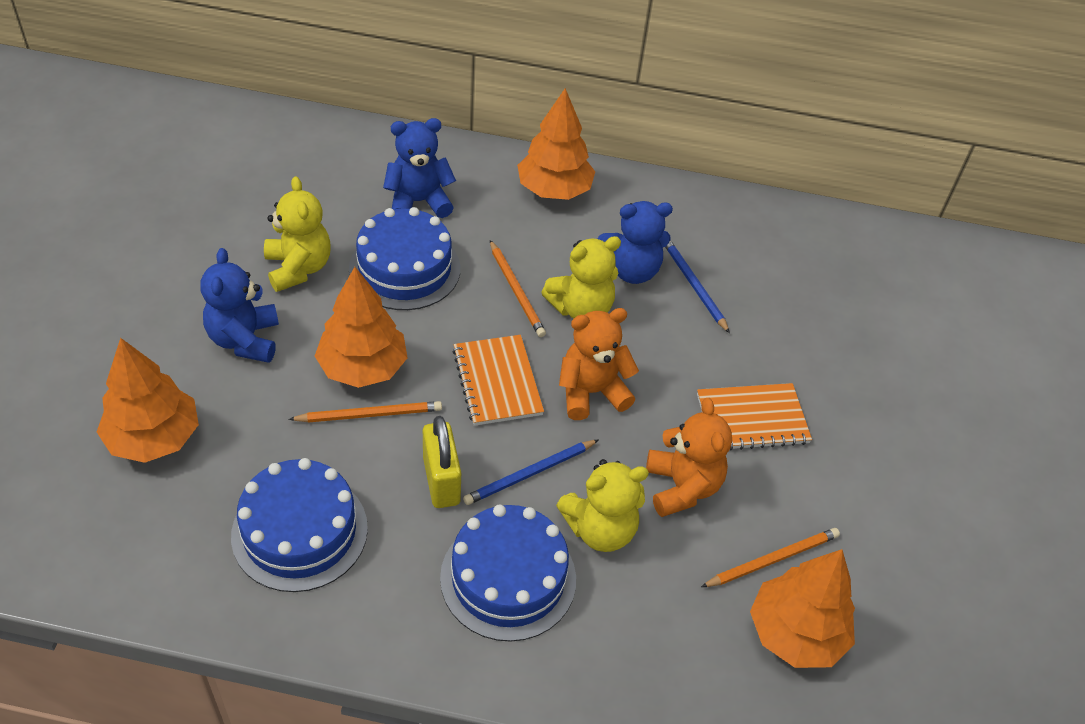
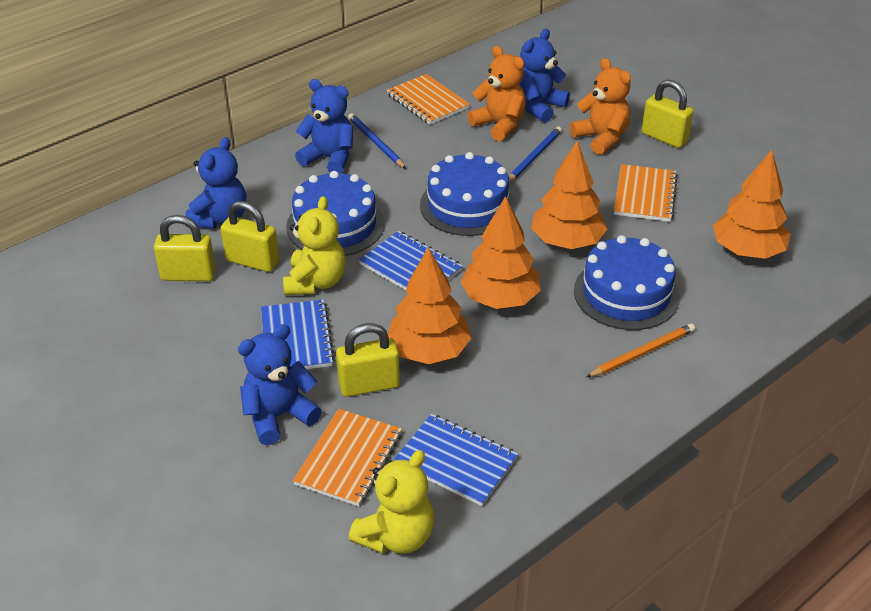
blue notebook: 0 -> 3
blue teddy bear: 3 -> 4
orange notebook: 2 -> 3
orange pencil: 3 -> 1
yellow padlock: 1 -> 4
yellow teddy bear: 3 -> 2

